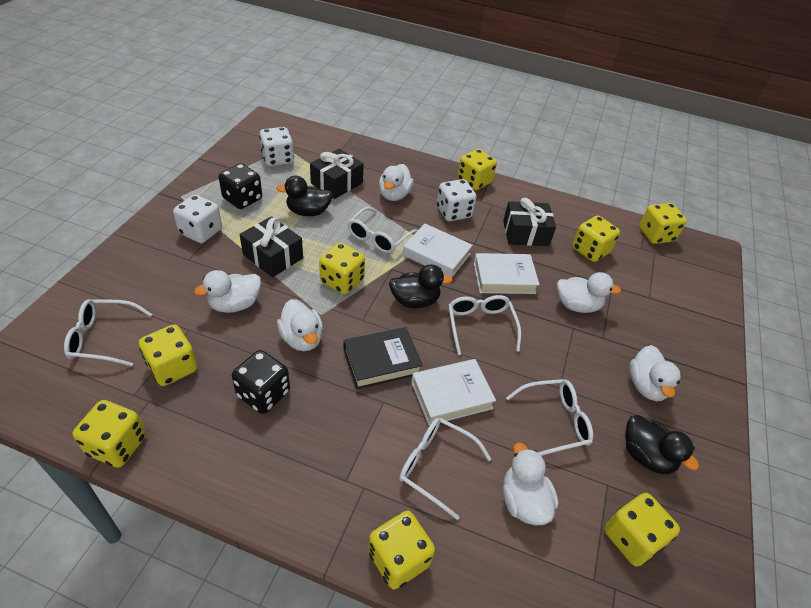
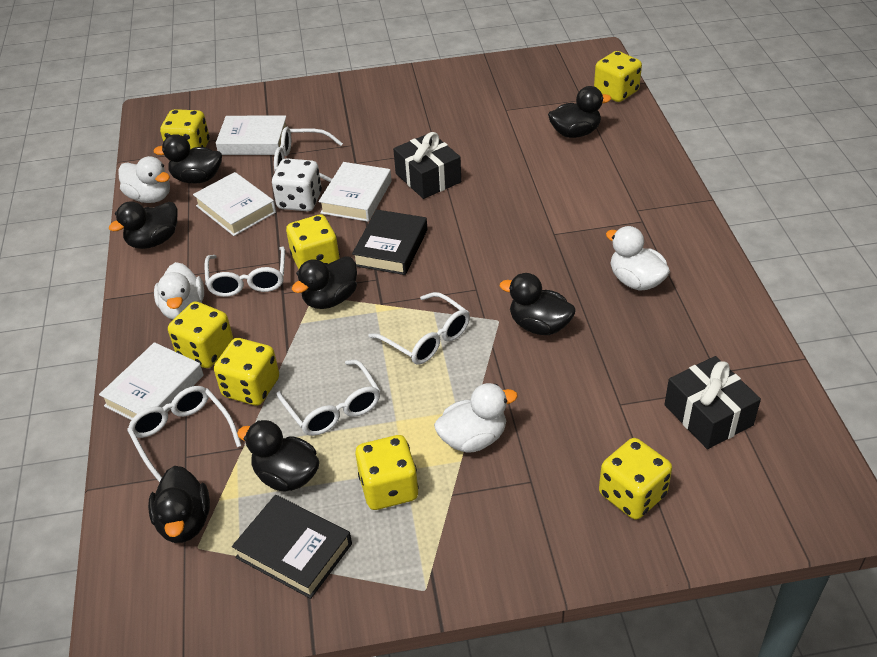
black book: 1 -> 2
black dice: 2 -> 0
black duck: 3 -> 7
black gift: 3 -> 2
white book: 3 -> 4
white dice: 3 -> 1
white duck: 6 -> 4
yellow dice: 8 -> 7

